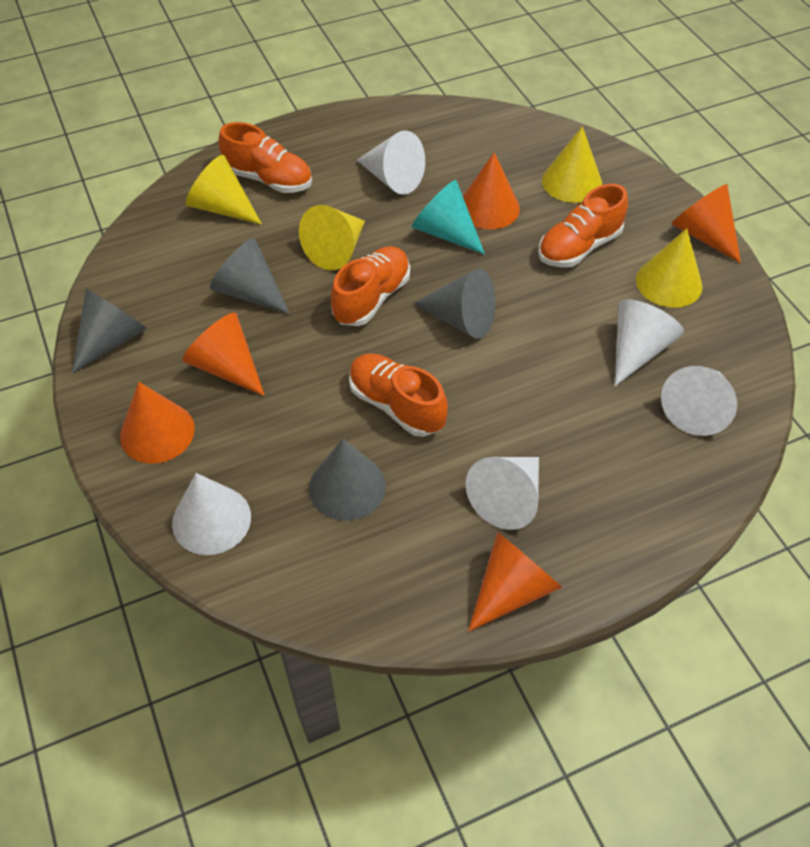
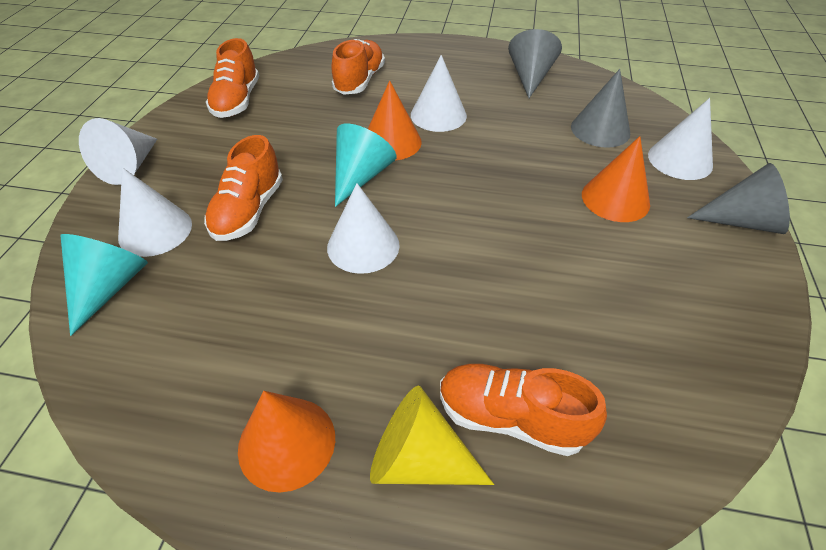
grey cone: 4 -> 3
orange cone: 5 -> 3
turquoise cone: 1 -> 2
yellow cone: 4 -> 1

